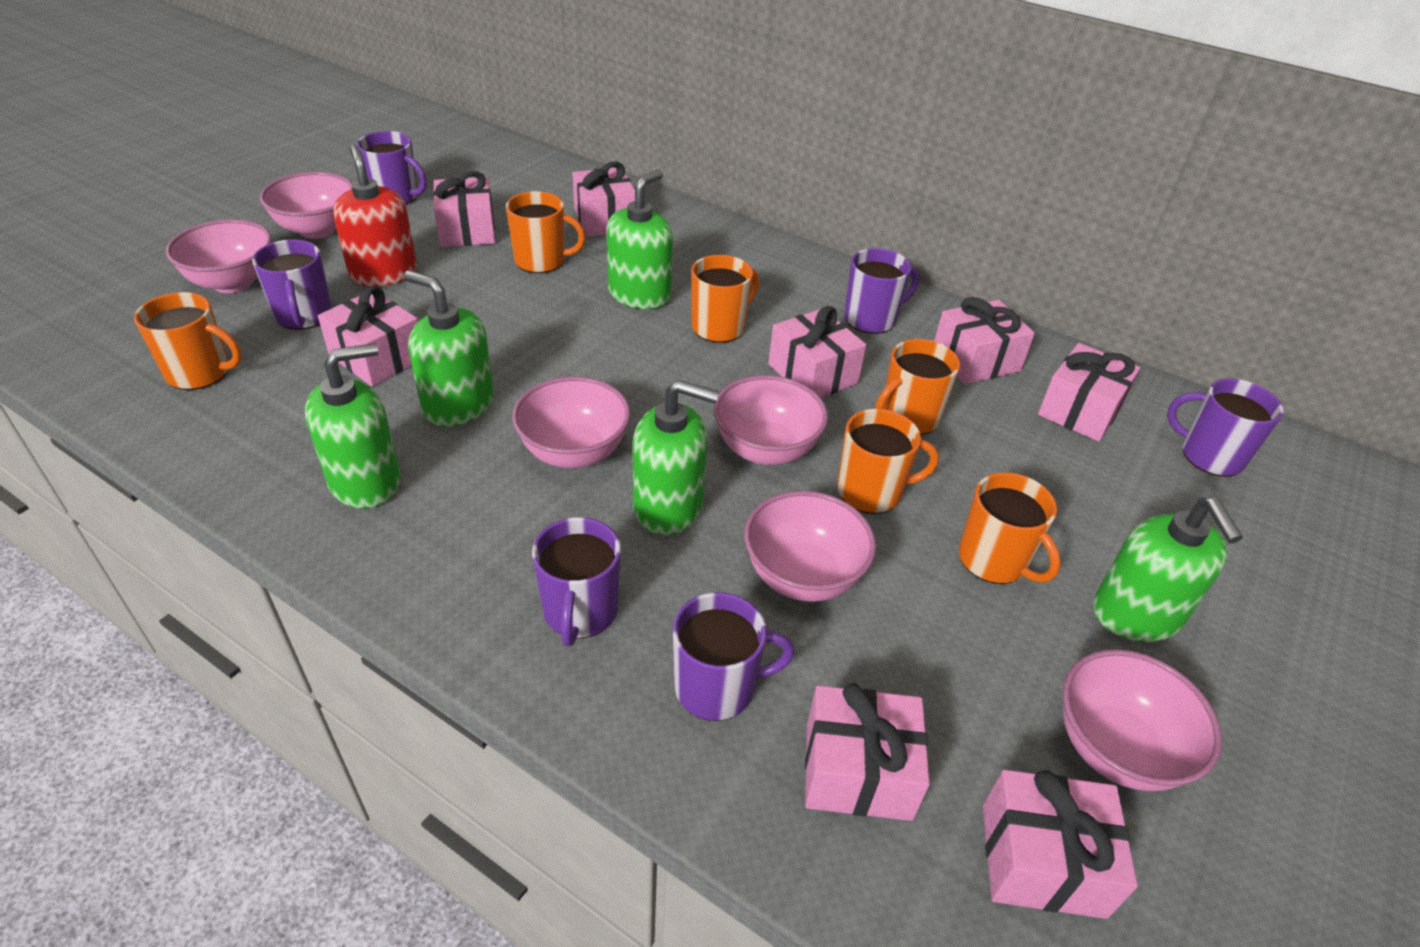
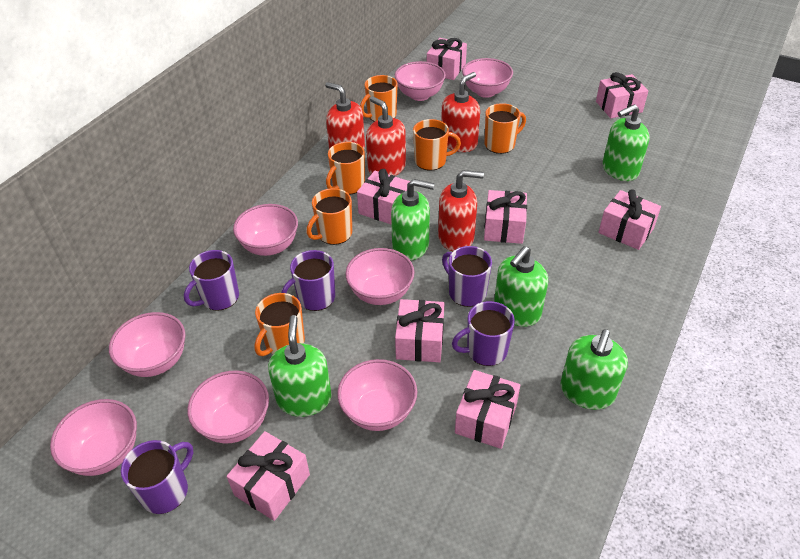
pink bowl: 6 -> 8
purple mug: 6 -> 5
red soap dispenser: 1 -> 4

